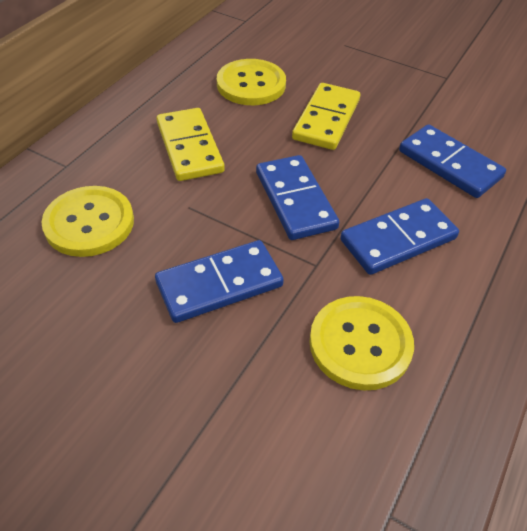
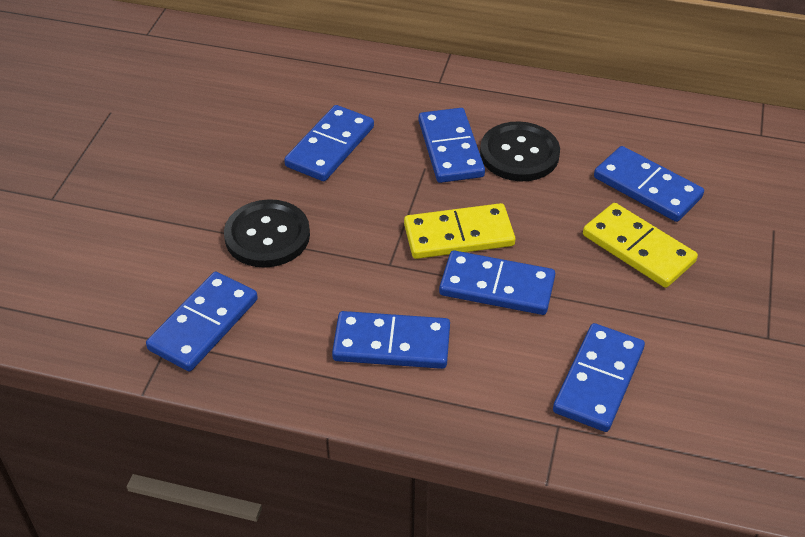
black button: 0 -> 2
blue domino: 4 -> 7
yellow button: 3 -> 0

